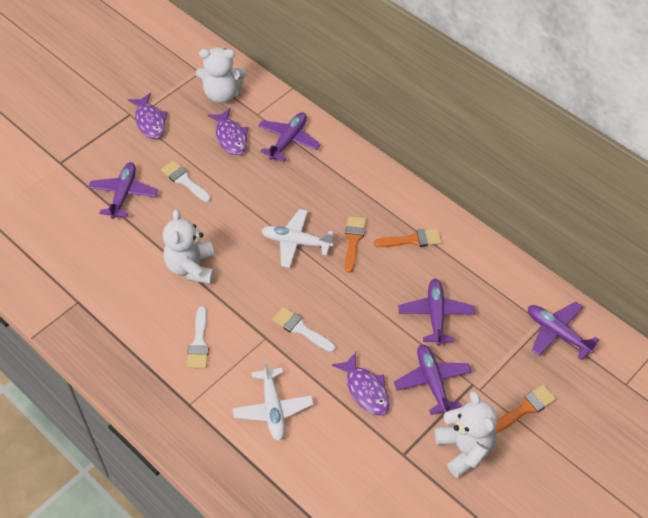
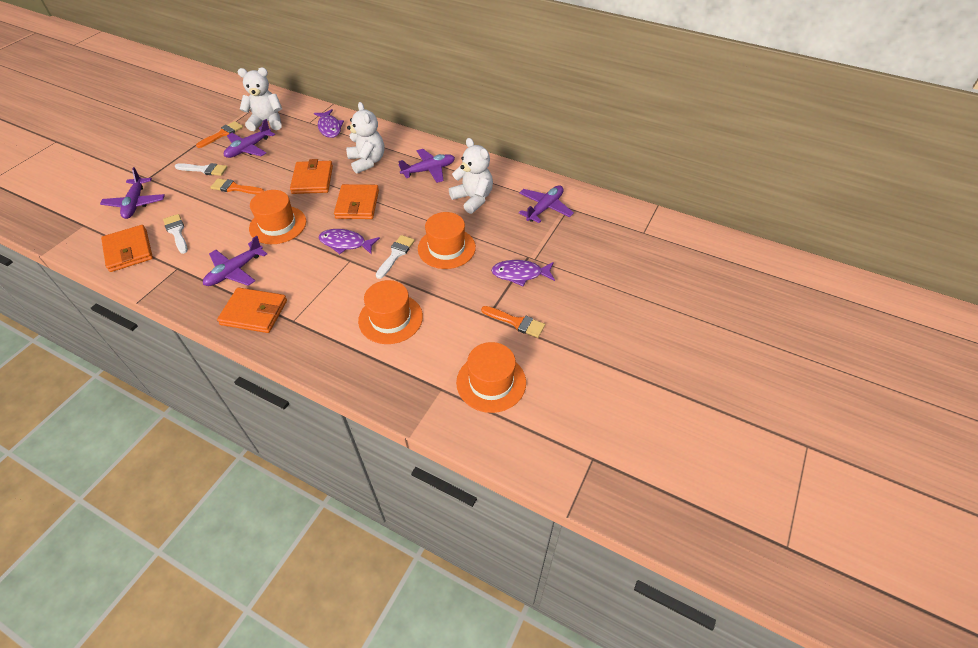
orange hat: 0 -> 4
orange wallet: 0 -> 4
white plane: 2 -> 0

